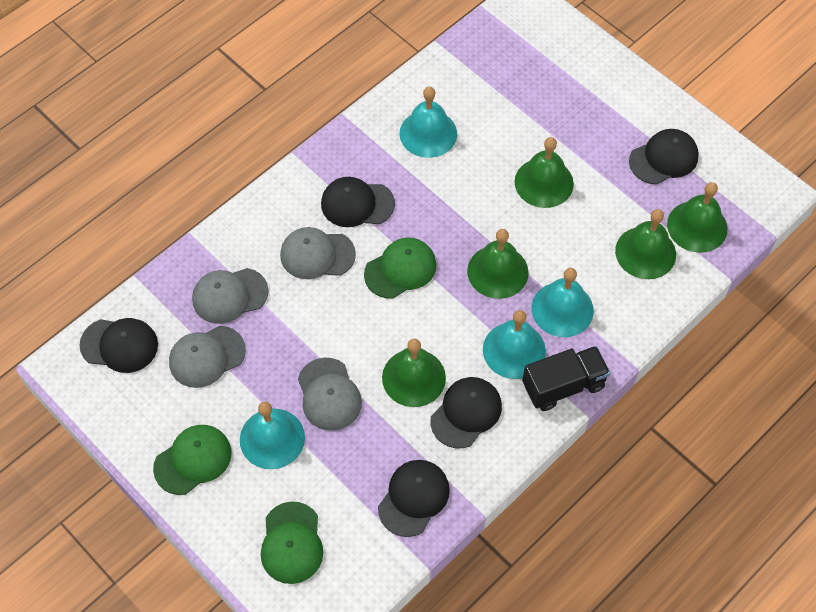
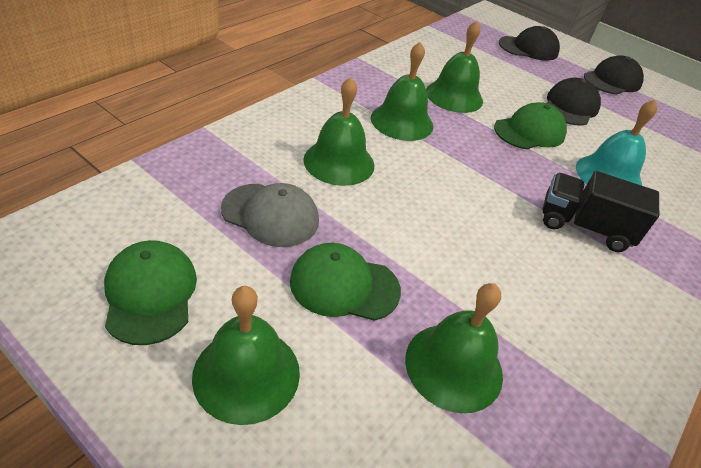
black cap: 5 -> 3
grey cap: 4 -> 1
turquoise bell: 4 -> 1

